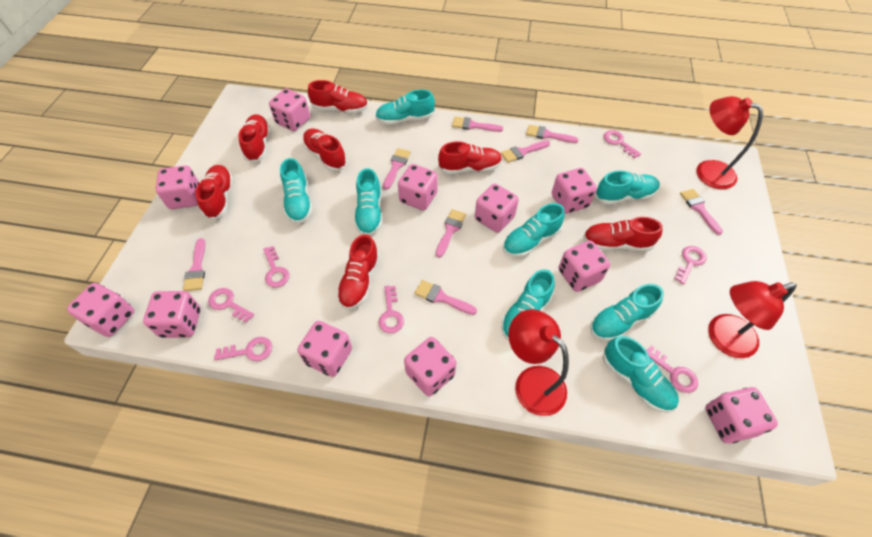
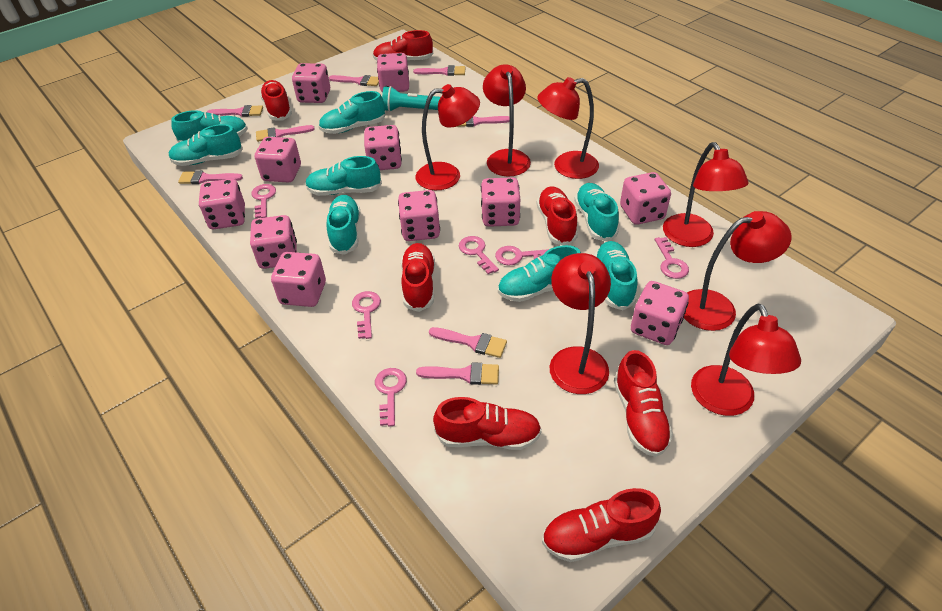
pink key: 7 -> 6
red lamp: 3 -> 7
turquoise flashlight: 0 -> 1

